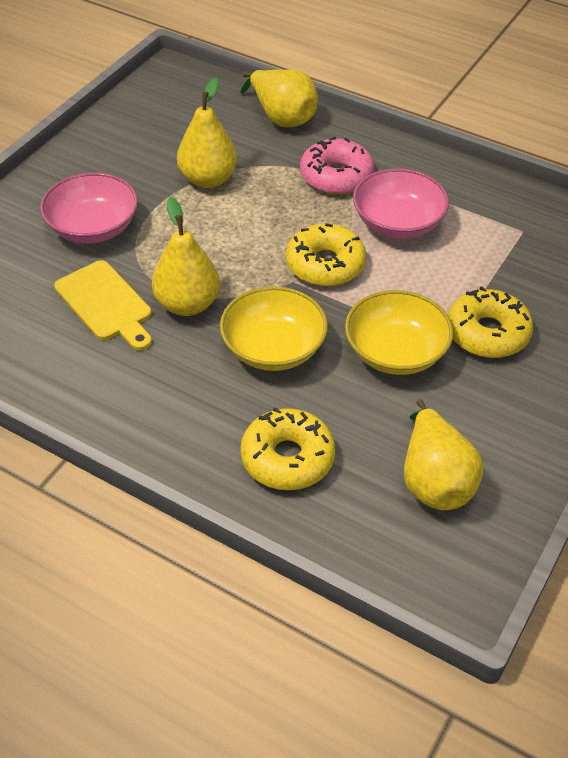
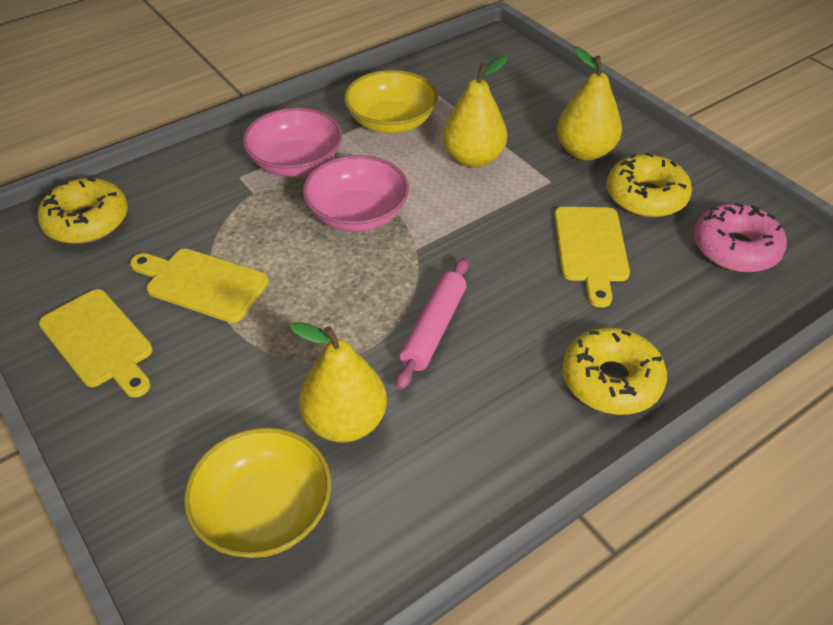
pink rolling pin: 0 -> 1
yellow cutting board: 1 -> 3
yellow pear: 4 -> 3

